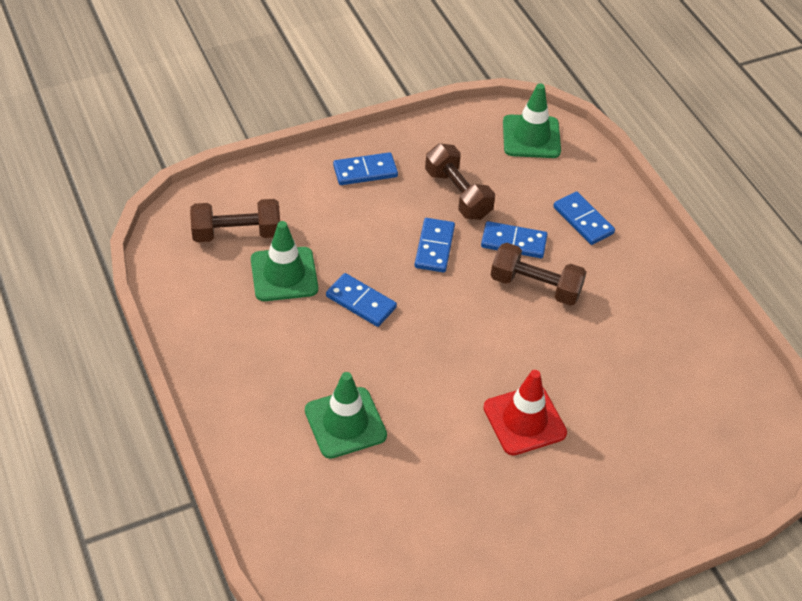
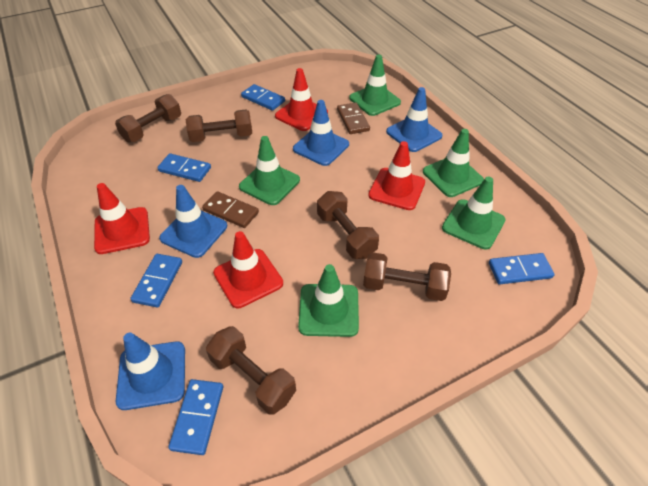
blue traffic cone: 0 -> 4
brown domino: 0 -> 2
brown dumbbell: 3 -> 5
green traffic cone: 3 -> 5
red traffic cone: 1 -> 4

